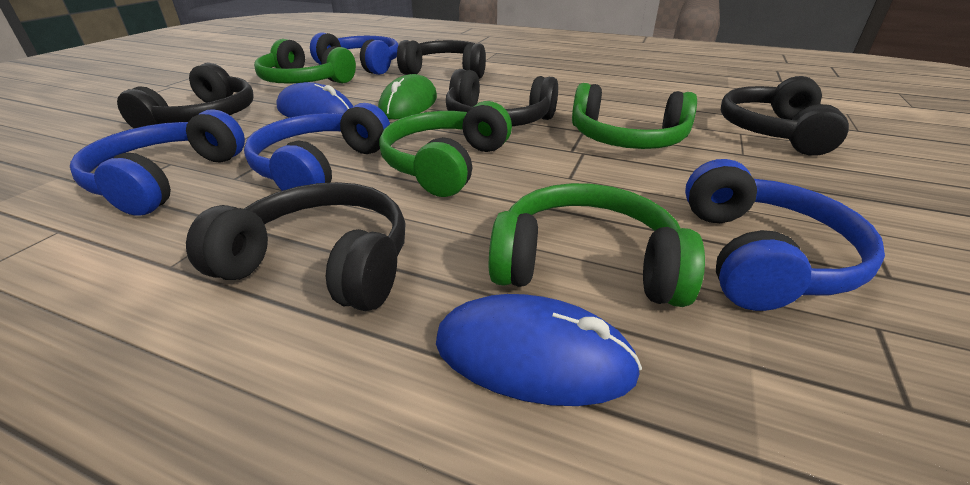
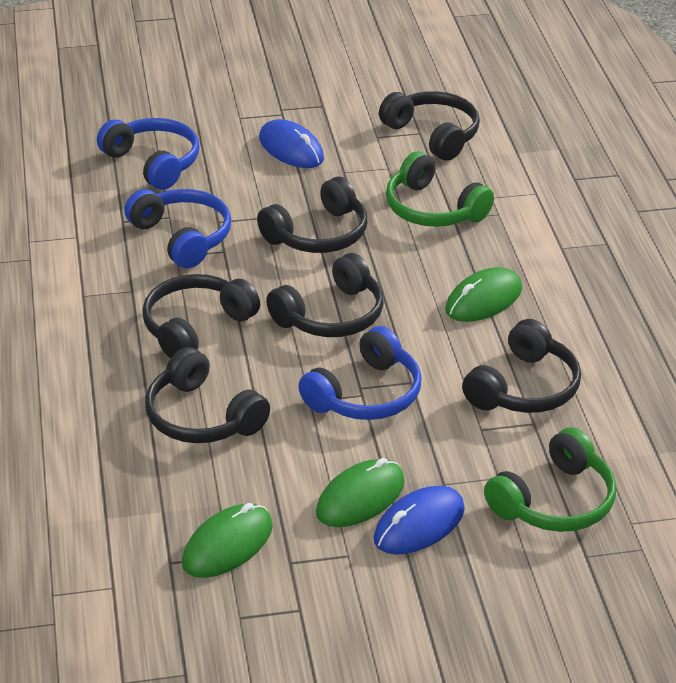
black headphones: 5 -> 6
blue headphones: 4 -> 3
green headphones: 4 -> 2
green mouse: 1 -> 3

